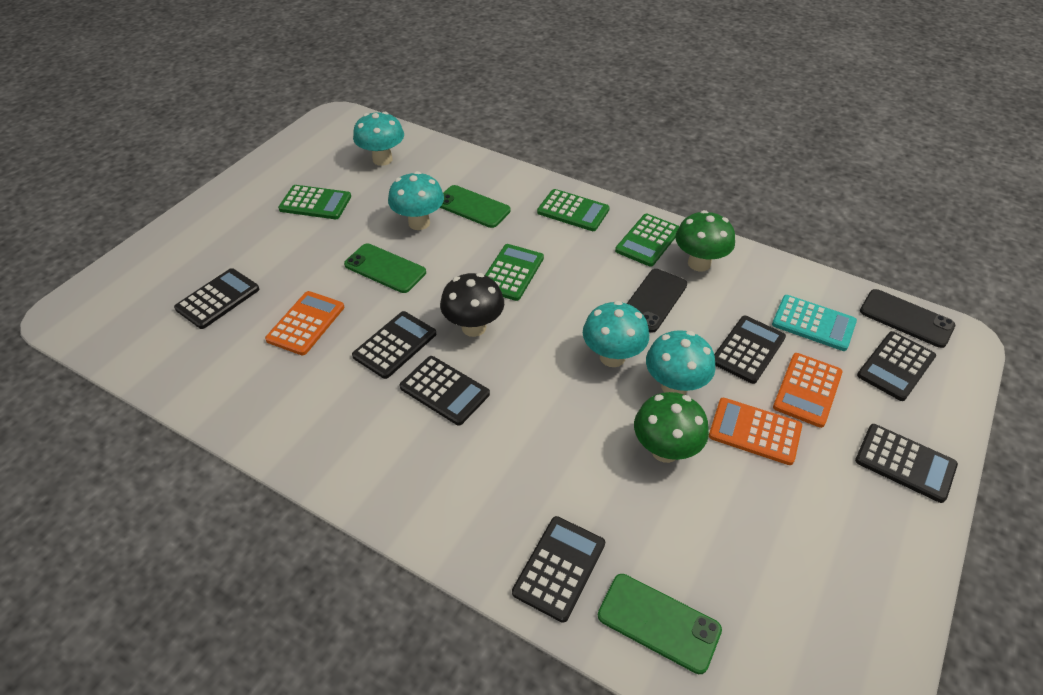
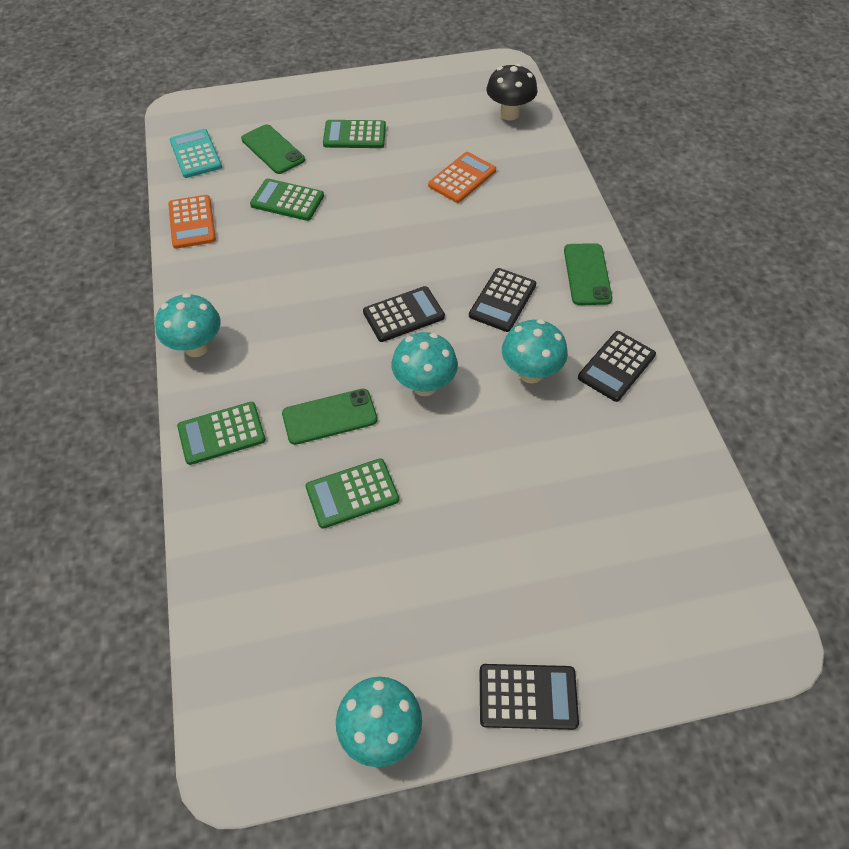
black calculator: 7 -> 4
black phone: 2 -> 0
green mushroom: 2 -> 0
orange calculator: 3 -> 2

